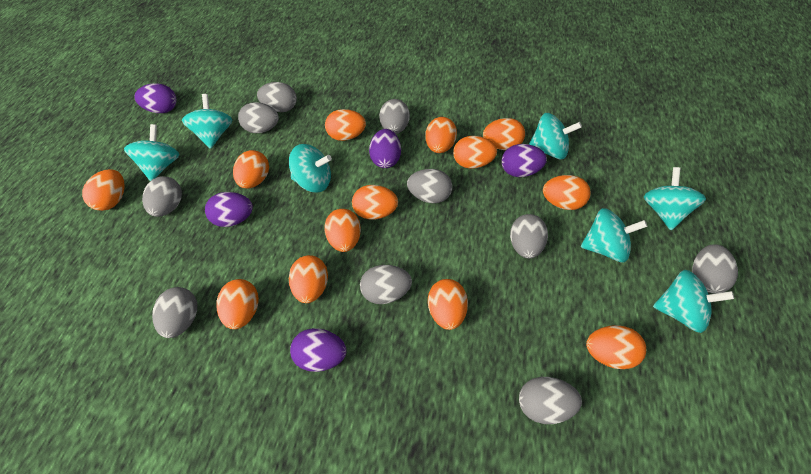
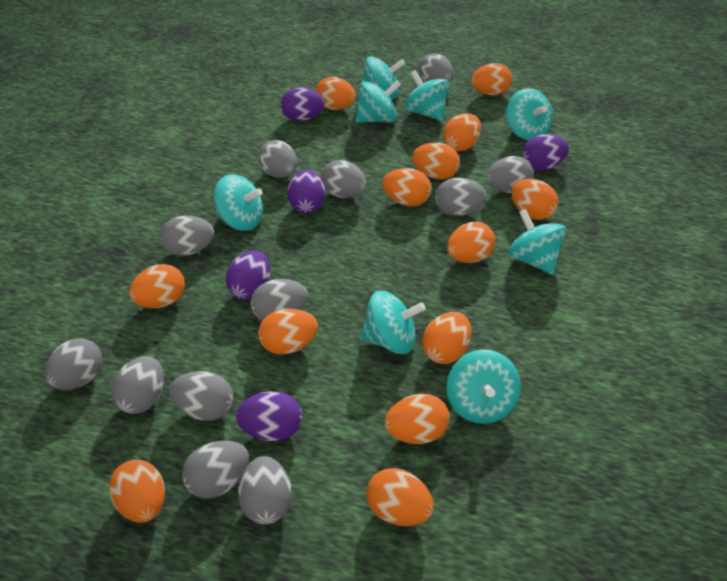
grey egg: 10 -> 12
turquoise spinning top: 7 -> 8

